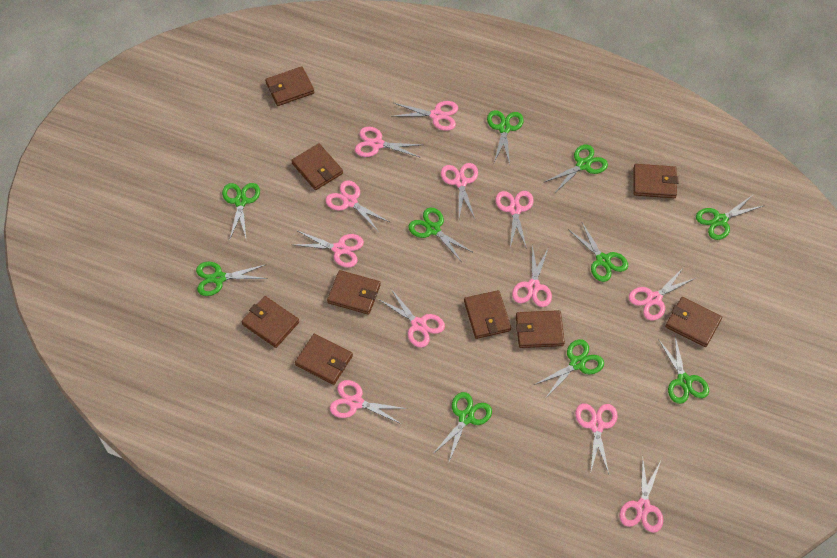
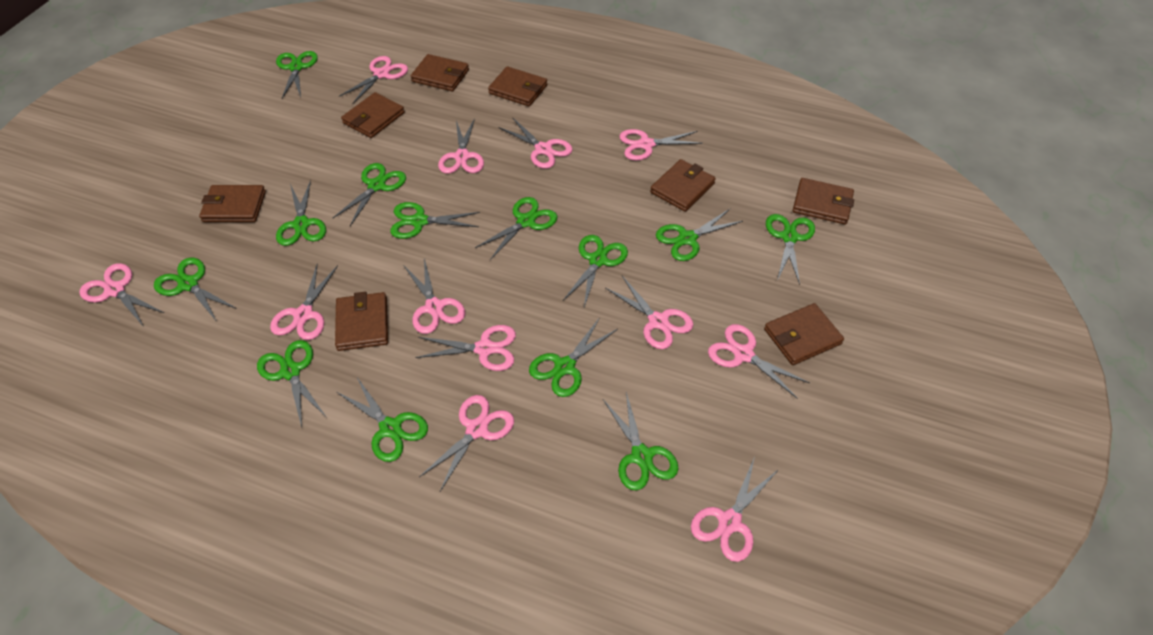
brown wallet: 9 -> 8
green scissors: 10 -> 13

